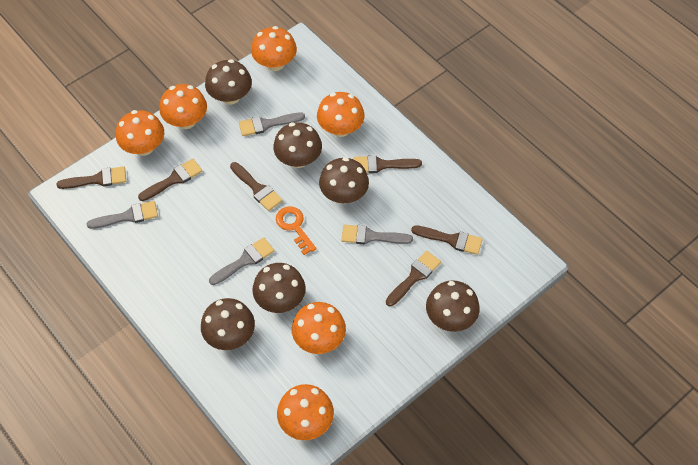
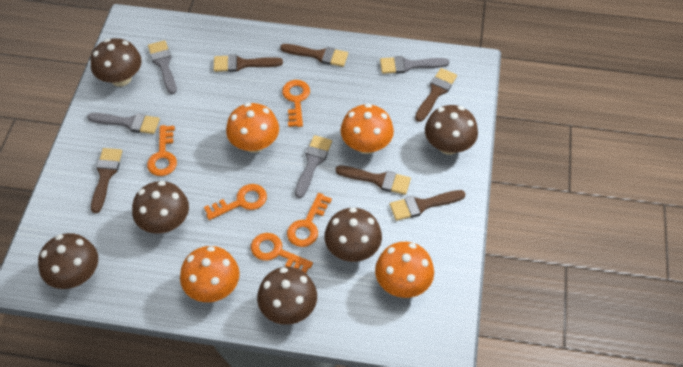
orange key: 1 -> 5
orange mushroom: 6 -> 4

